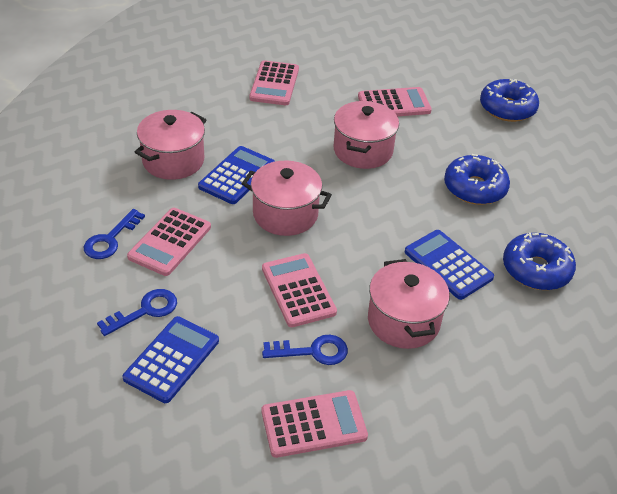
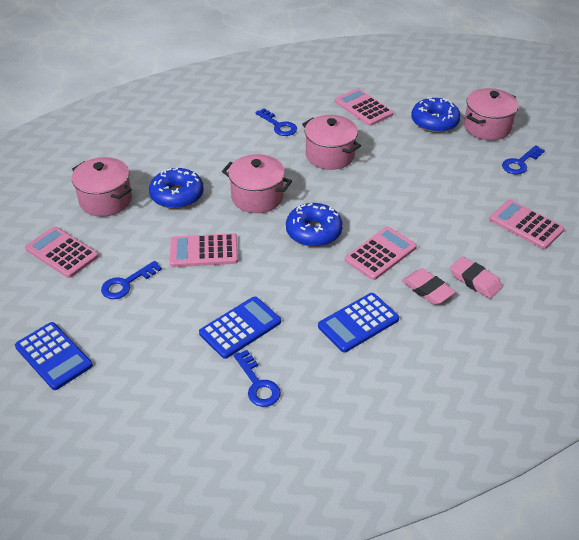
blue key: 3 -> 4
pink eraser: 0 -> 2

